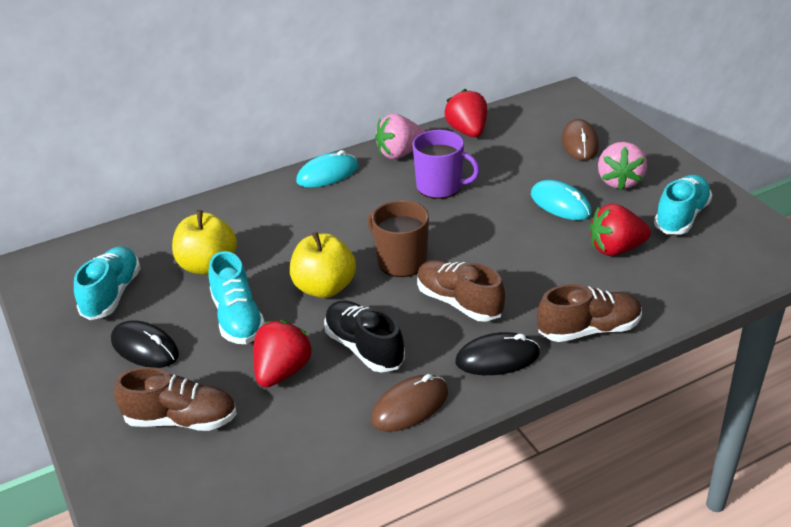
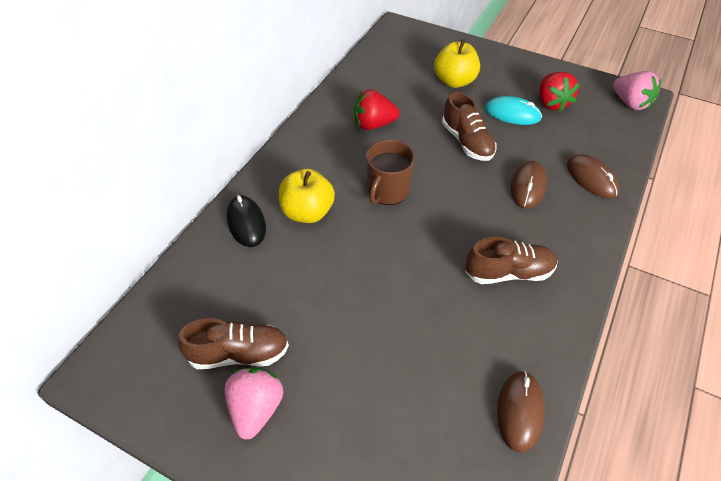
black mouse: 2 -> 1
black shoe: 1 -> 0
brown mouse: 2 -> 3
purple mug: 1 -> 0
red strawberry: 3 -> 2
turquoise mouse: 2 -> 1
turquoise shoe: 3 -> 0

